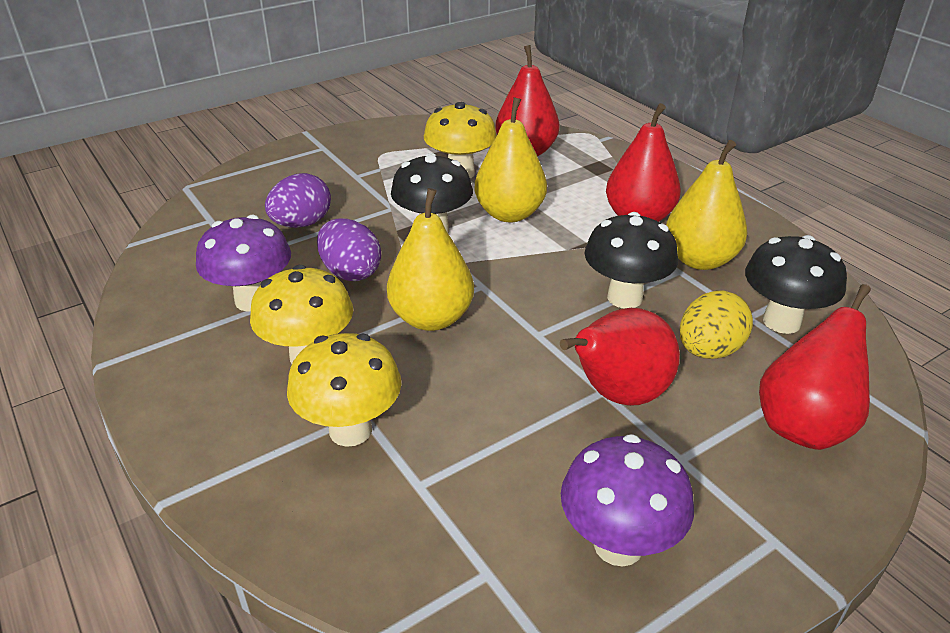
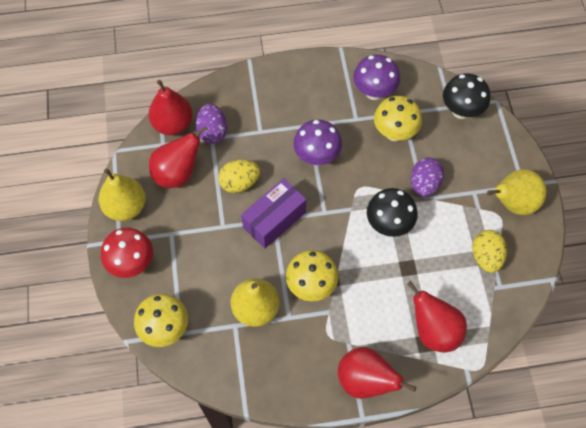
black mushroom: 3 -> 2
purple box: 0 -> 1
red mushroom: 0 -> 1
yellow egg: 1 -> 2

